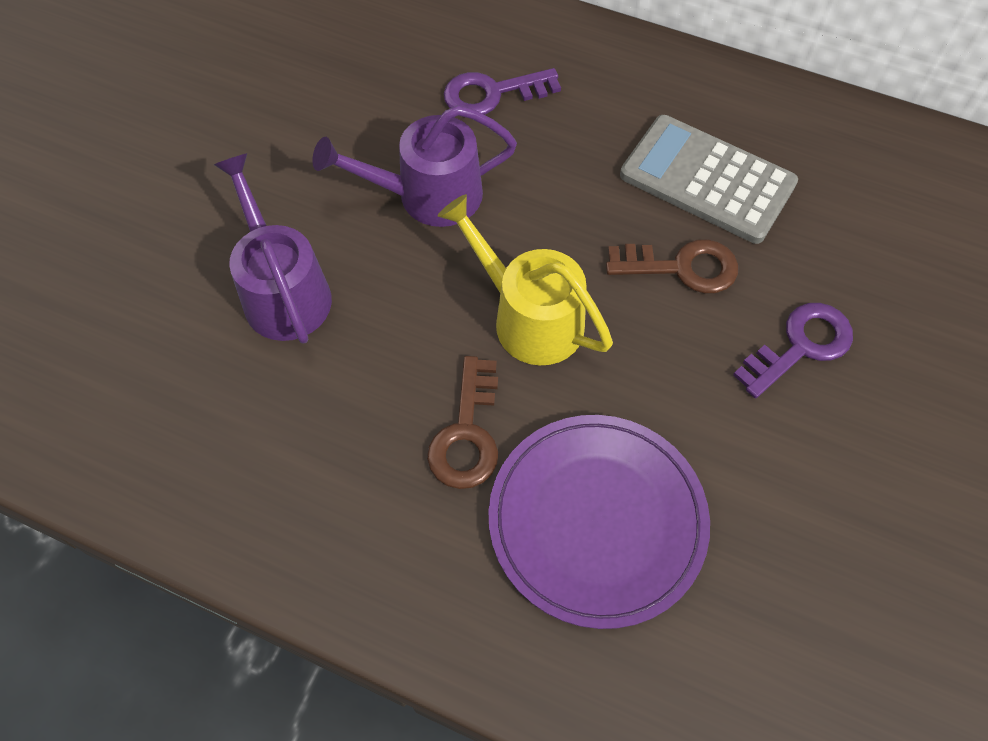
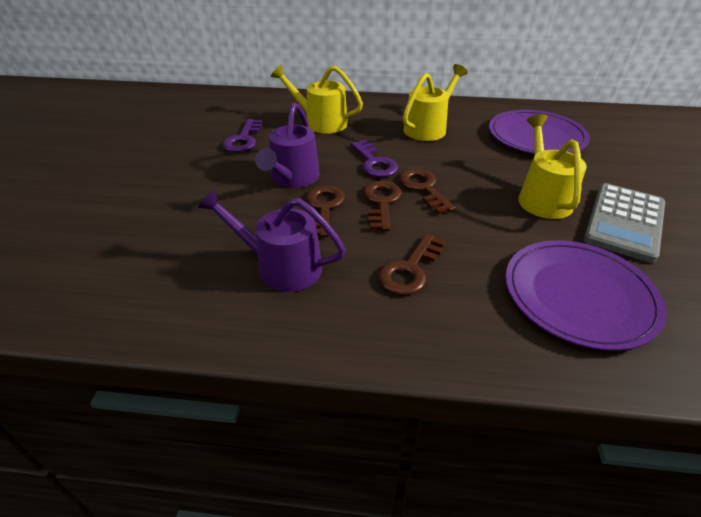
brown key: 2 -> 4
purple plate: 1 -> 2
yellow watering can: 1 -> 3

